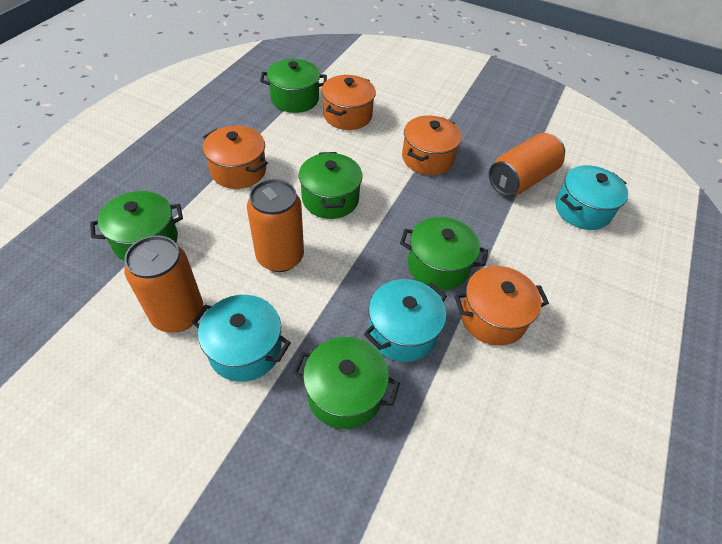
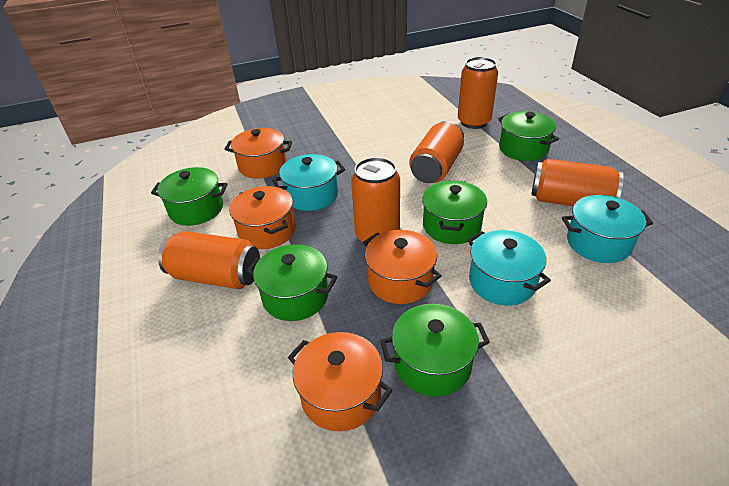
orange can: 3 -> 5

